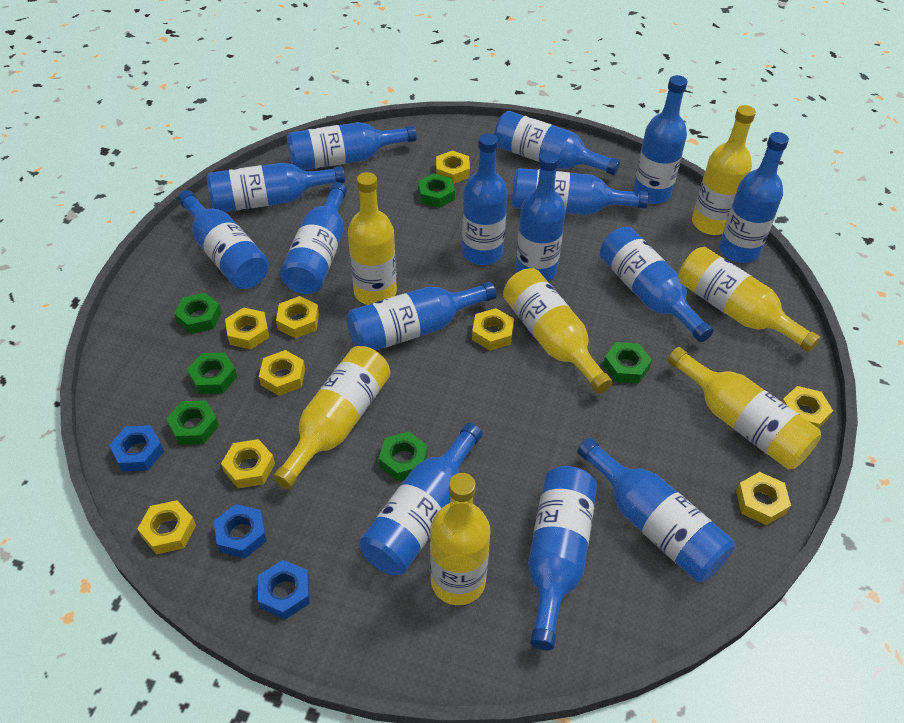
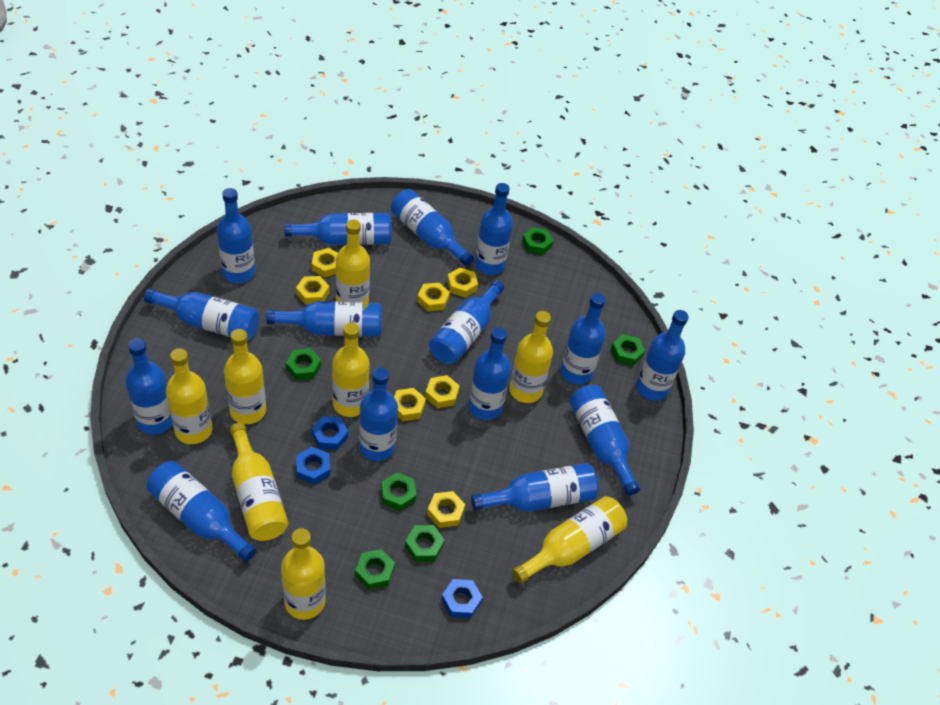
yellow bottle: 7 -> 8
yellow nut: 9 -> 7

